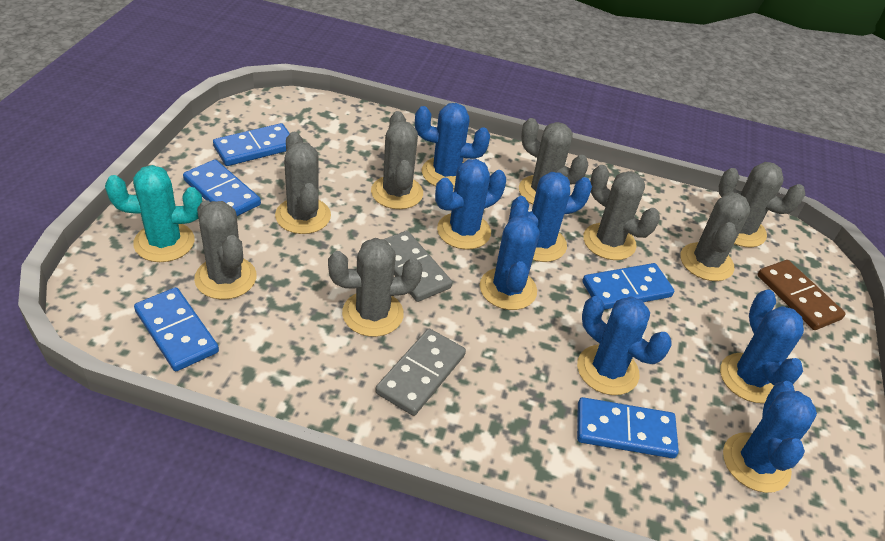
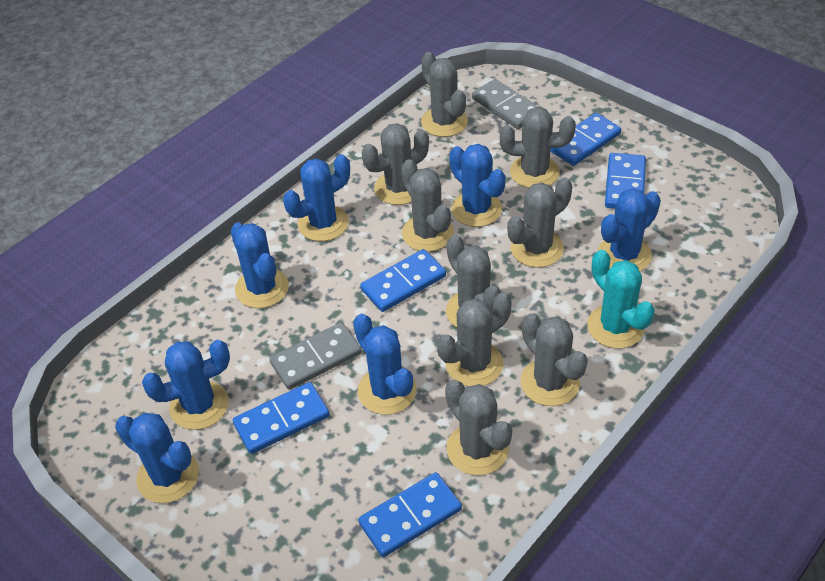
brown domino: 1 -> 0
grey cactus: 8 -> 9

